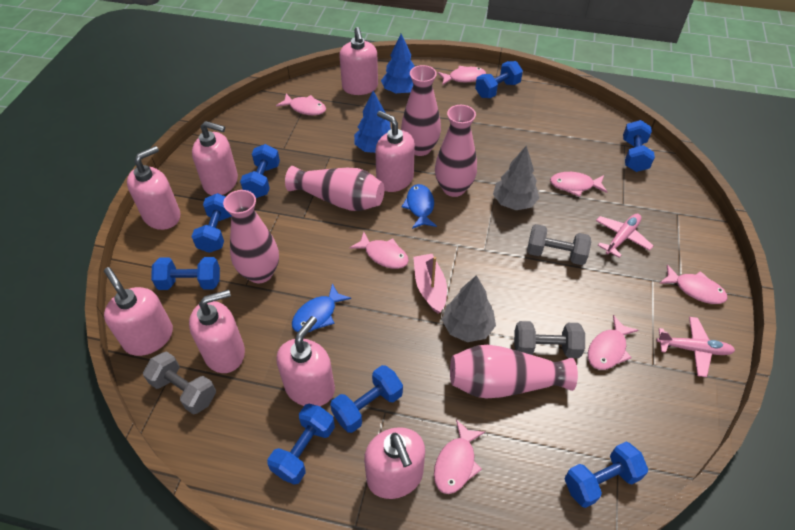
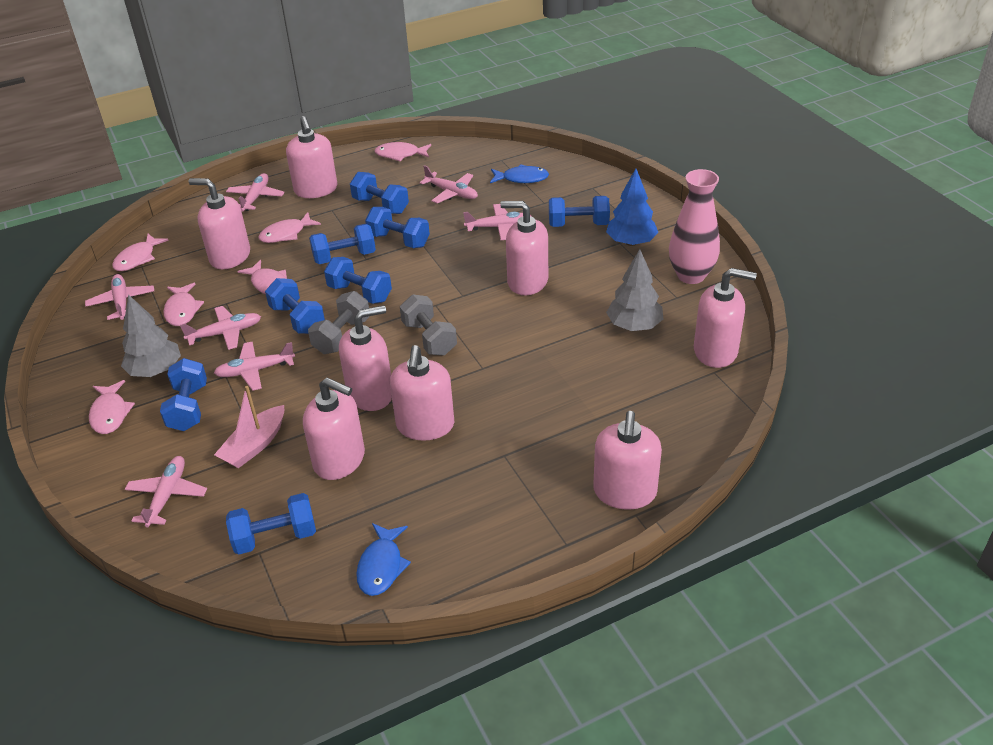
blue tree: 2 -> 1
grey dumbbell: 3 -> 2
pink fish: 7 -> 6
pink plane: 2 -> 7
pink vase: 5 -> 1

